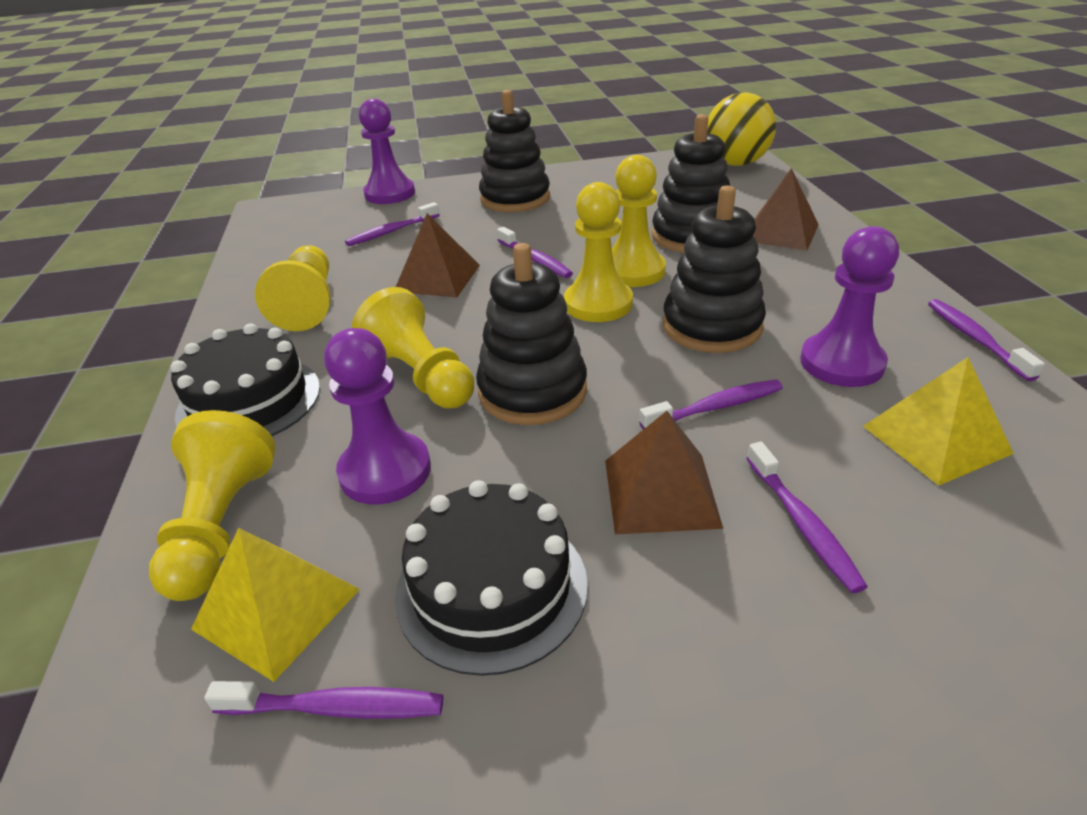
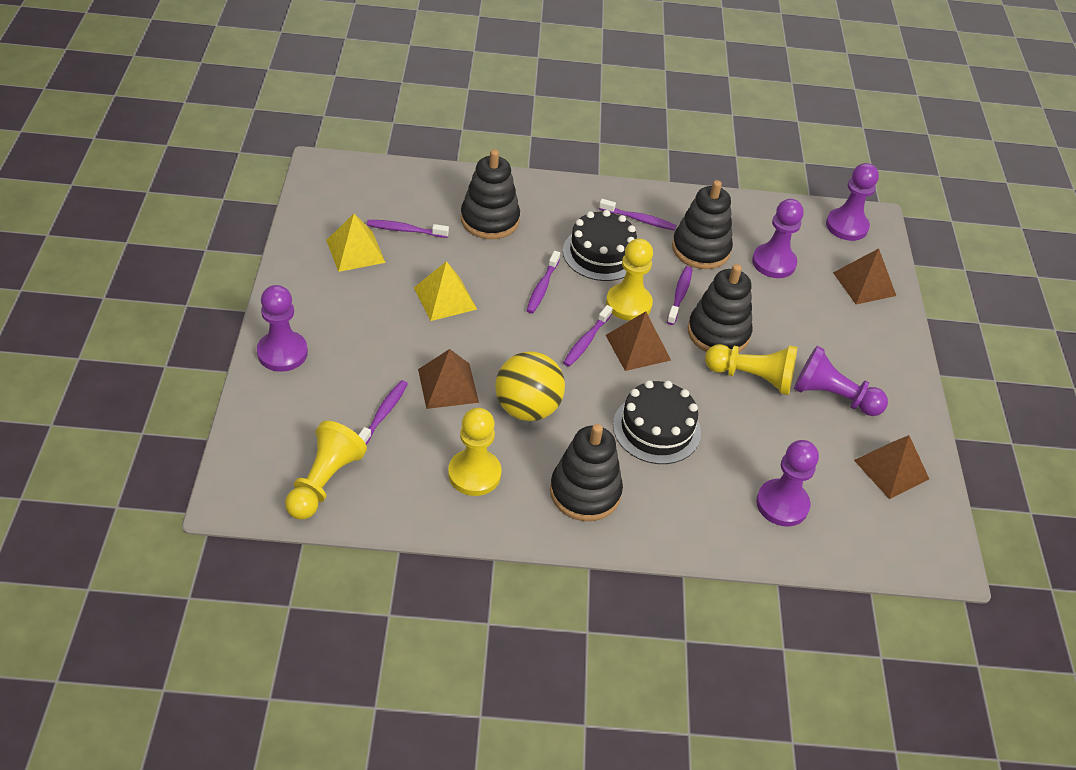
brown pyramid: 3 -> 4
purple pawn: 3 -> 5
yellow pawn: 5 -> 4

